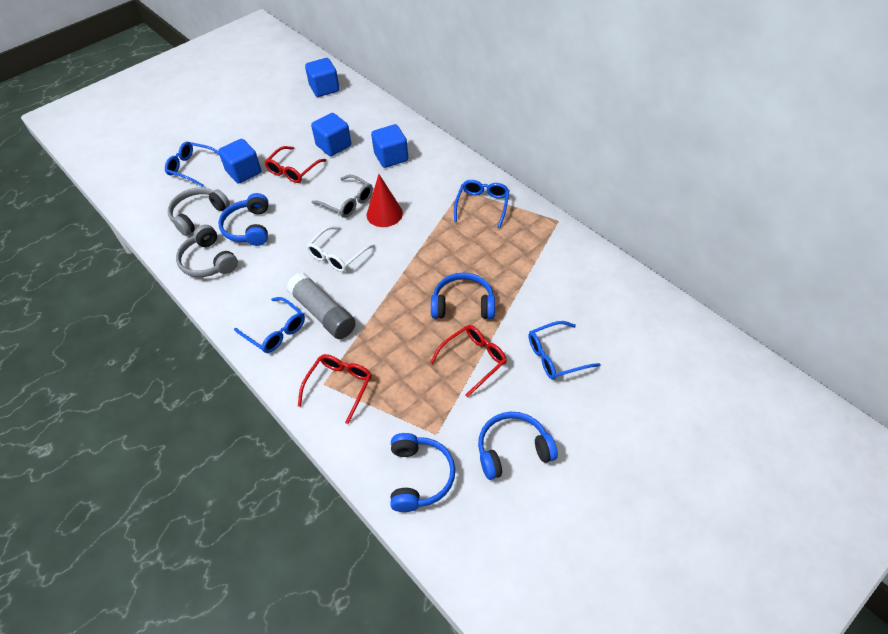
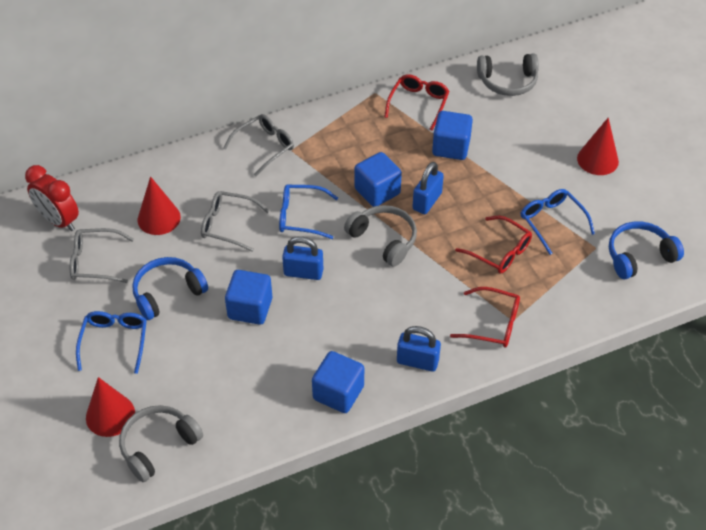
blue glasses: 4 -> 3
blue headphones: 4 -> 2
blue padlock: 0 -> 3
grey glasses: 1 -> 3
grey glue stick: 1 -> 0
grey headphones: 2 -> 3
red clock: 0 -> 1
red cone: 1 -> 3
white glasses: 1 -> 0

